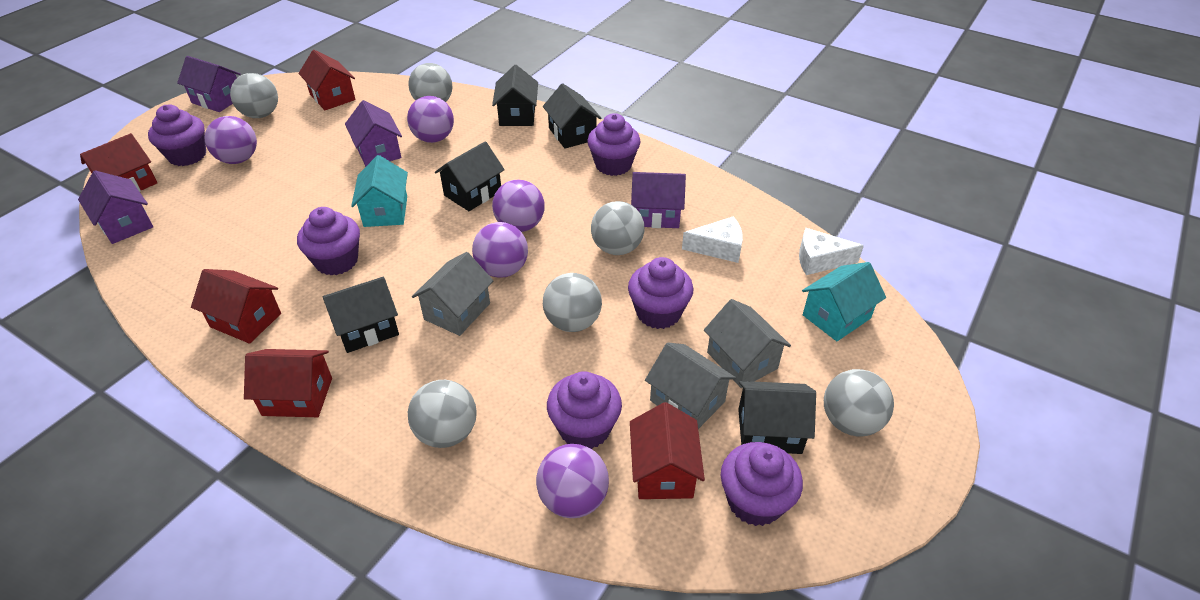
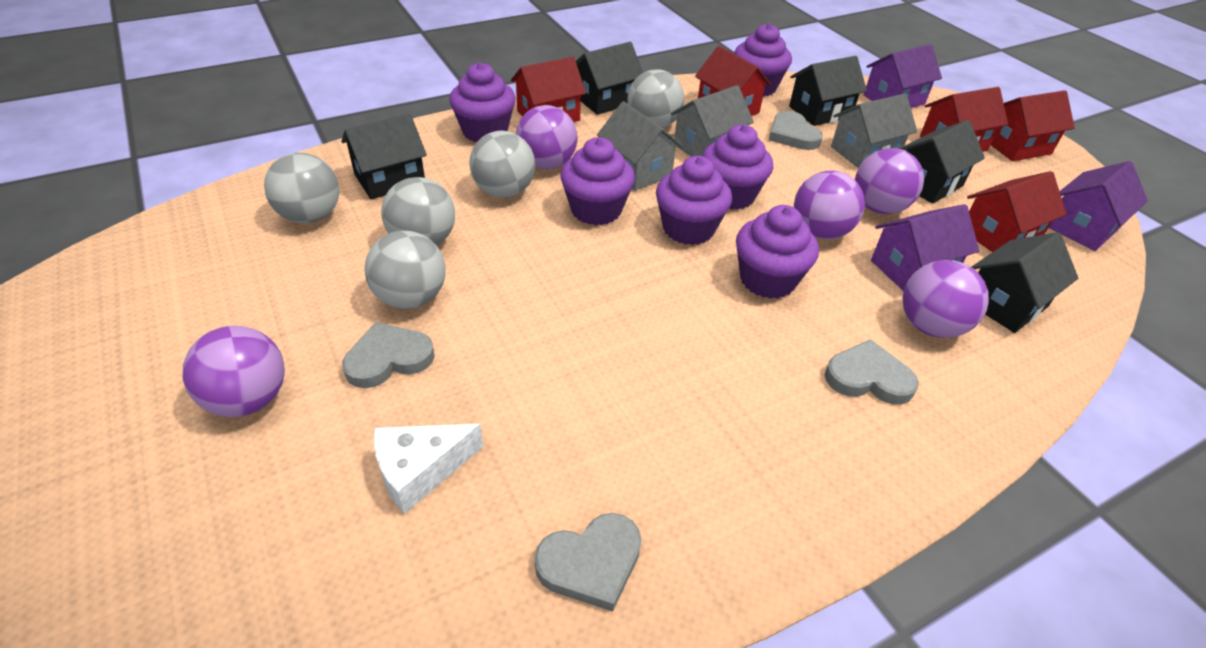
grey ball: 6 -> 5
grey heart: 0 -> 4
purple house: 4 -> 3
turquoise house: 2 -> 0
white cheese: 2 -> 1

